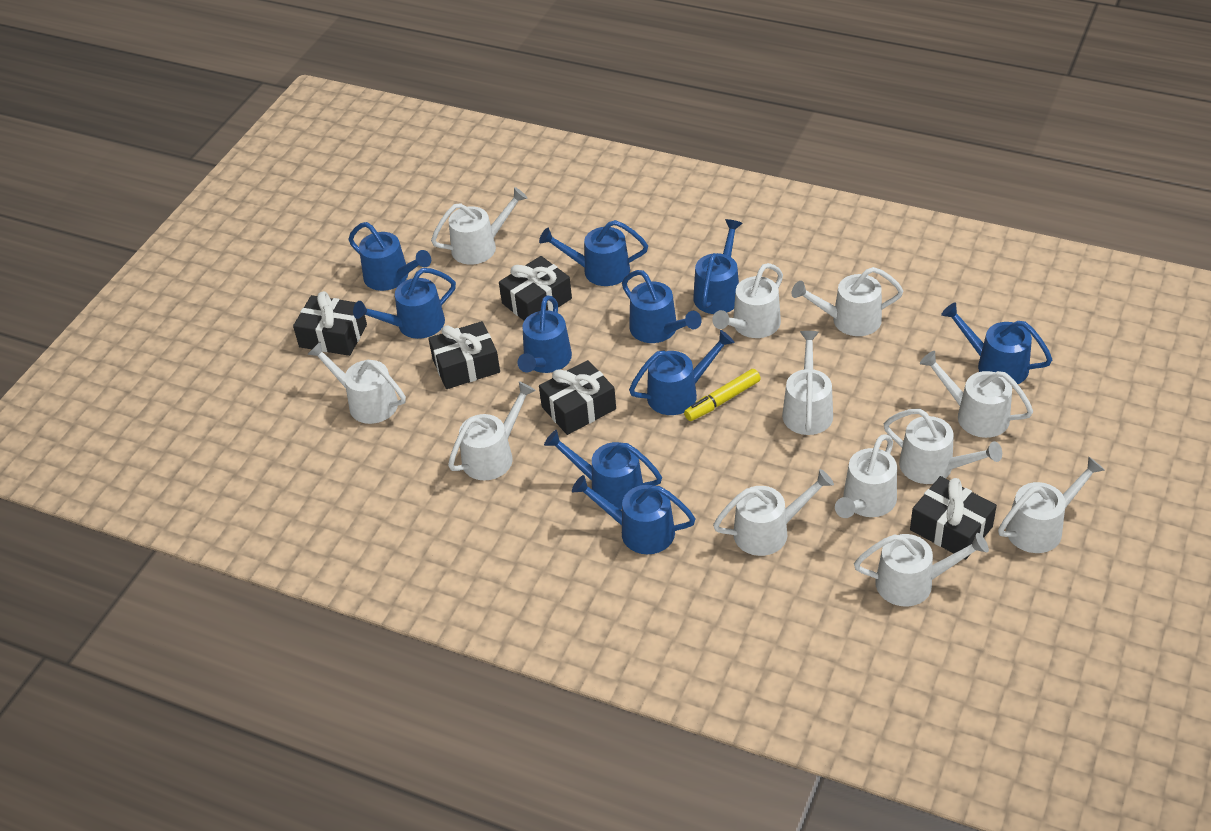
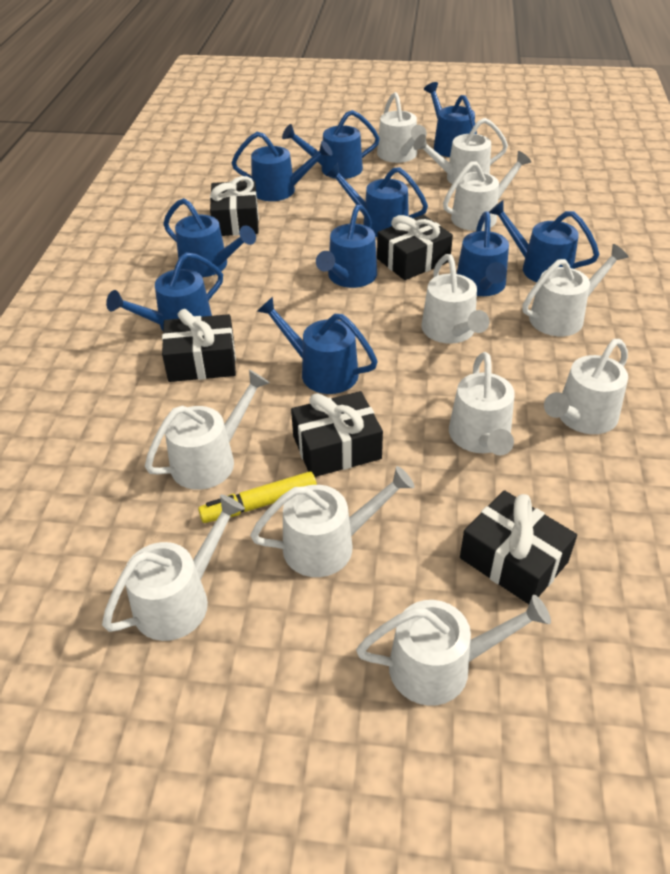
white watering can: 12 -> 11

